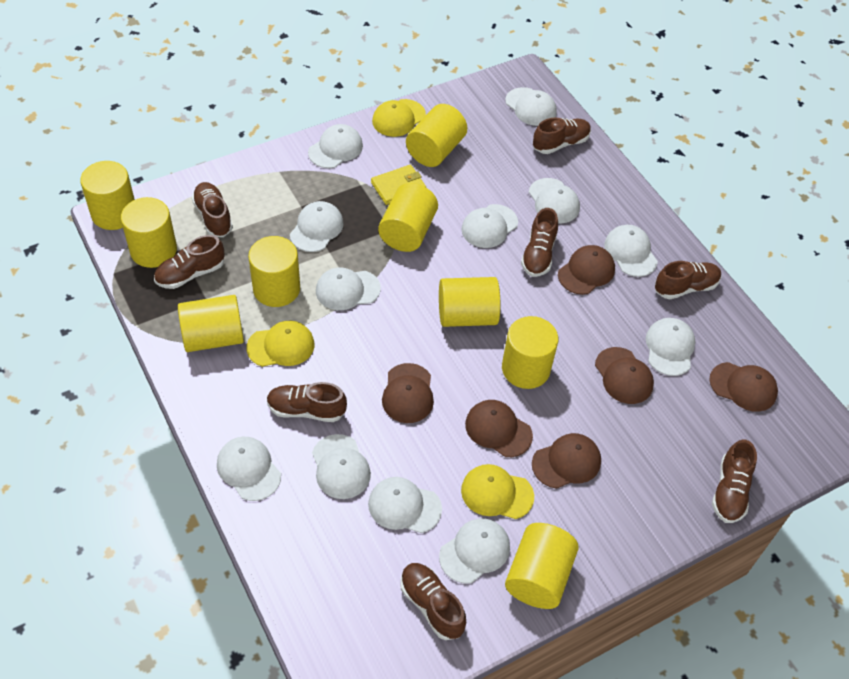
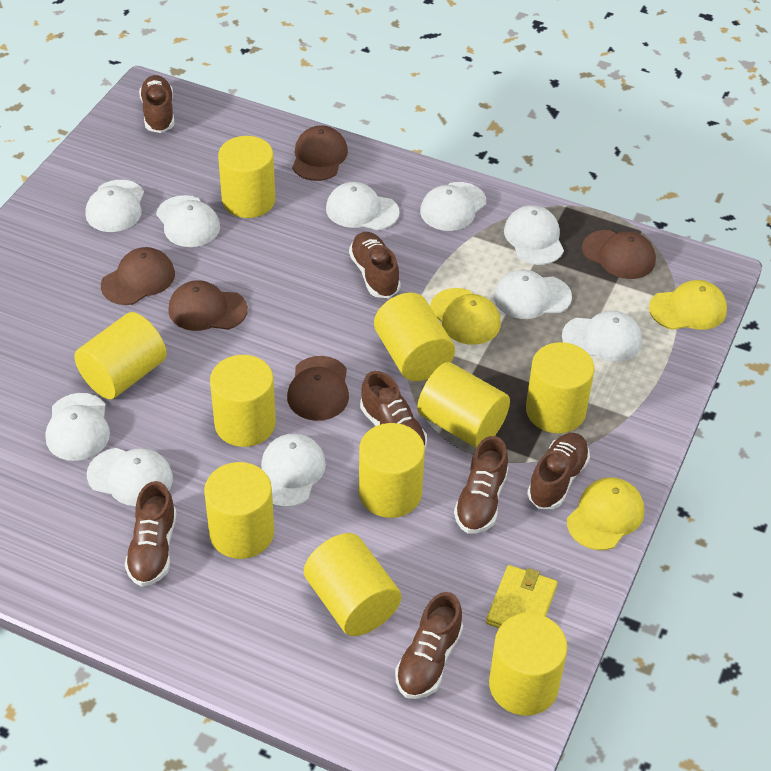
brown cap: 6 -> 5
brown shoe: 8 -> 7
white cap: 12 -> 10
yellow cylinder: 9 -> 10

